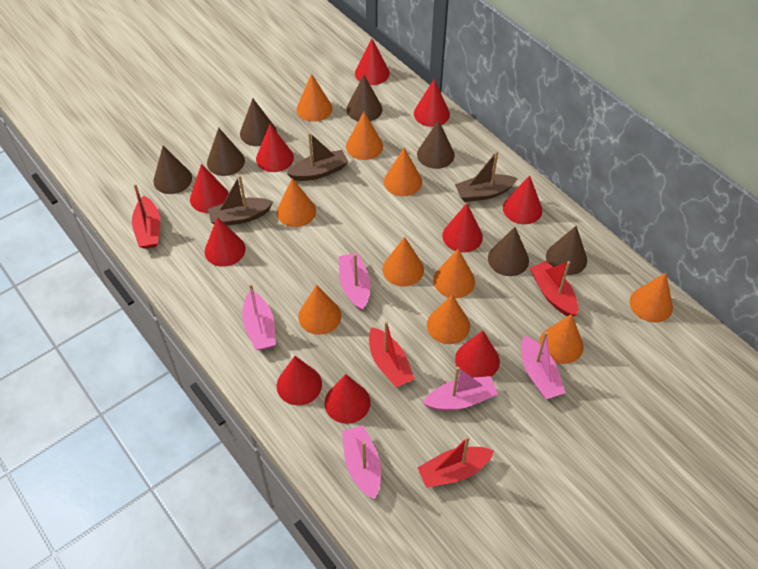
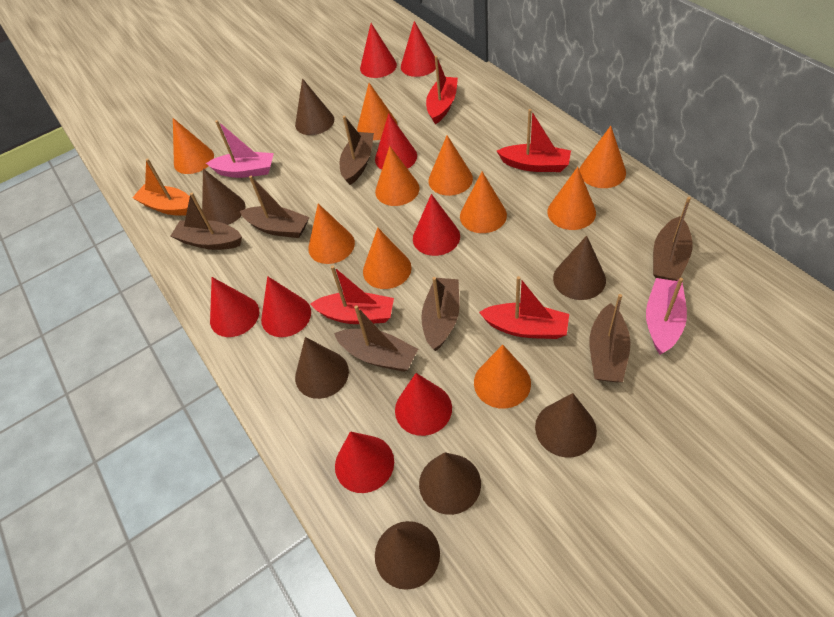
brown boat: 3 -> 7
orange boat: 0 -> 1
pink boat: 5 -> 2
red cone: 10 -> 8

